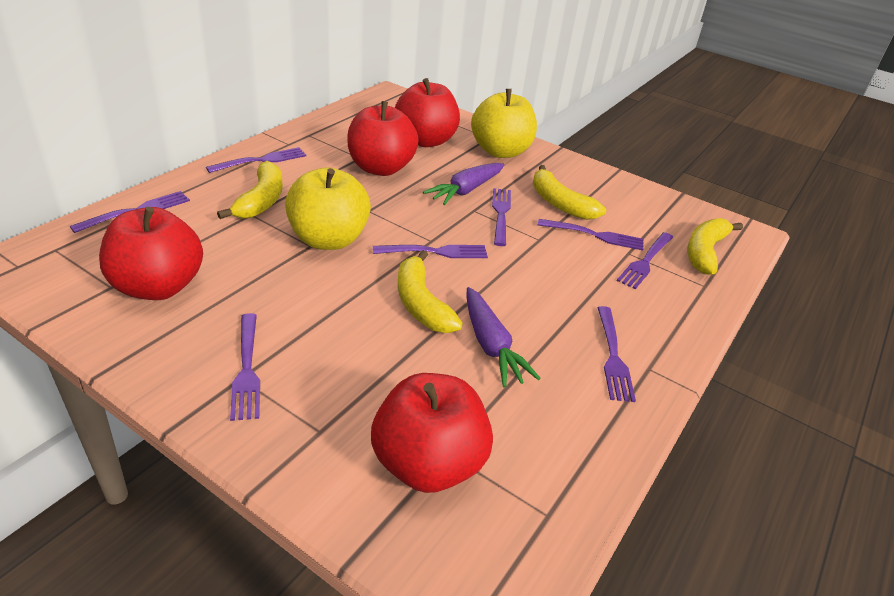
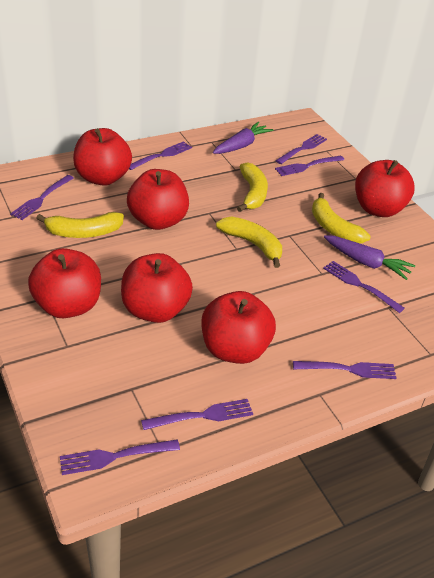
red apple: 4 -> 6
yellow apple: 2 -> 0

